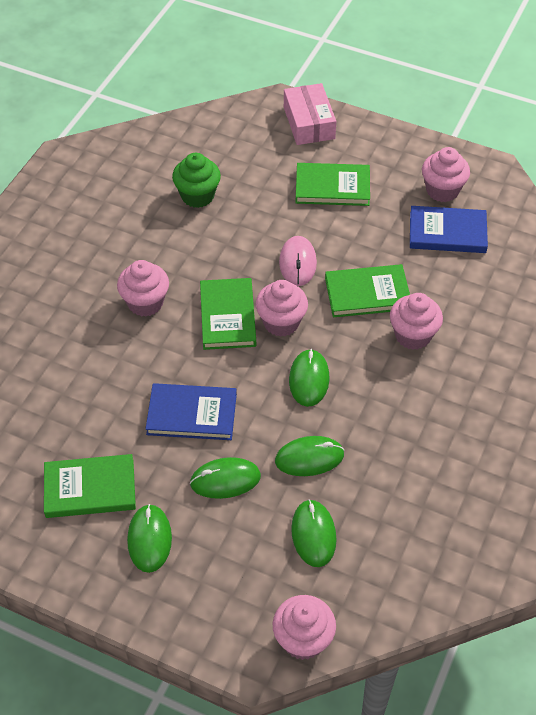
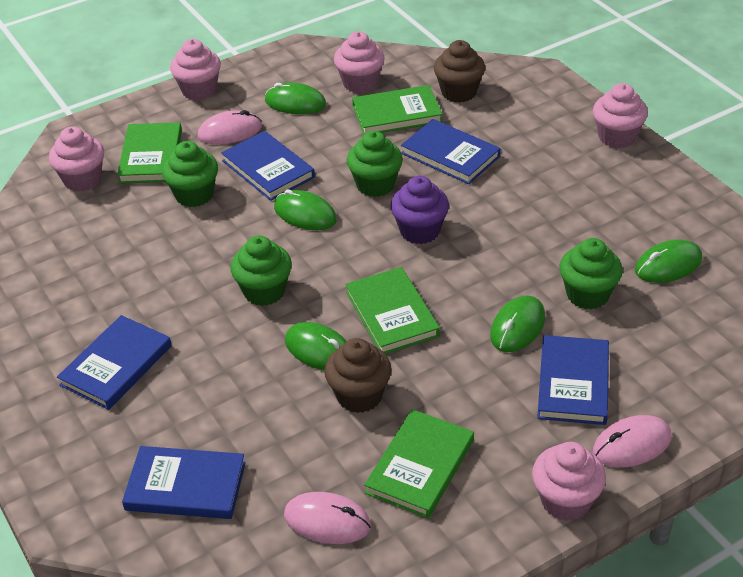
blue book: 2 -> 5
brown cupcake: 0 -> 2
green cupcake: 1 -> 4
pink box: 1 -> 0
pink mouse: 1 -> 3
purple cupcake: 0 -> 1

